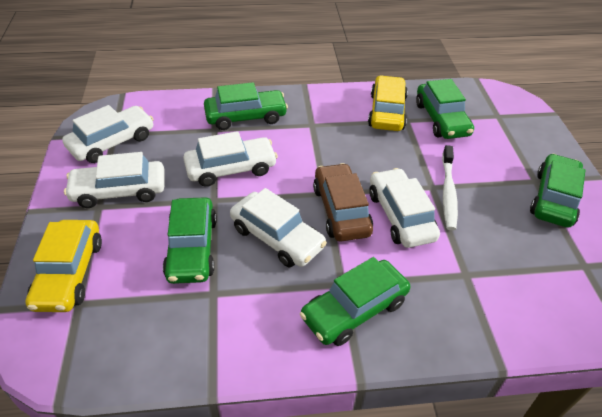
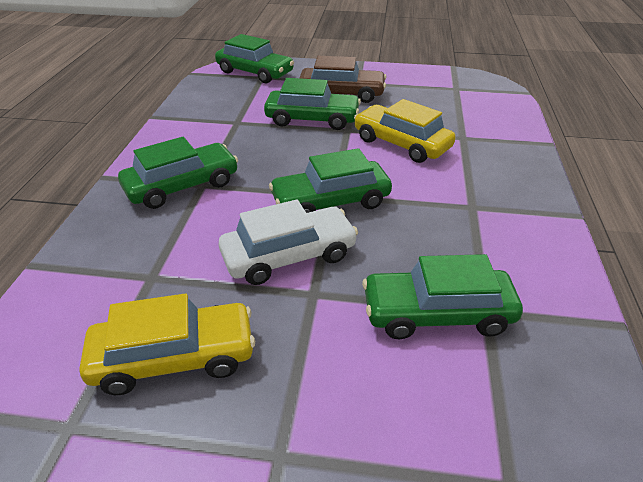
white car: 5 -> 1
white toothbrush: 1 -> 0

